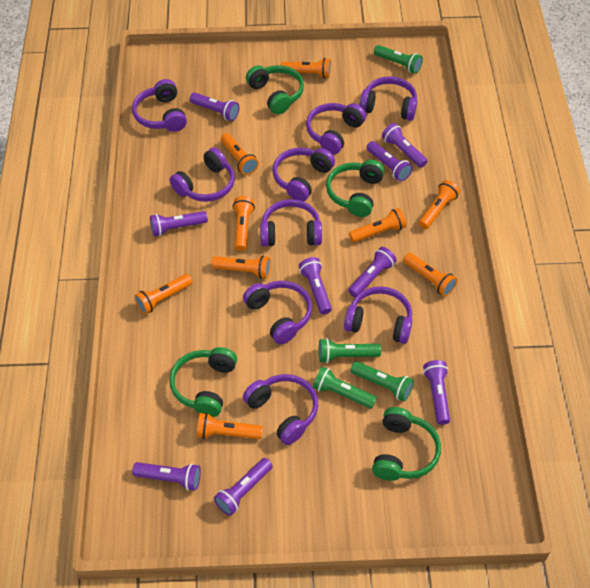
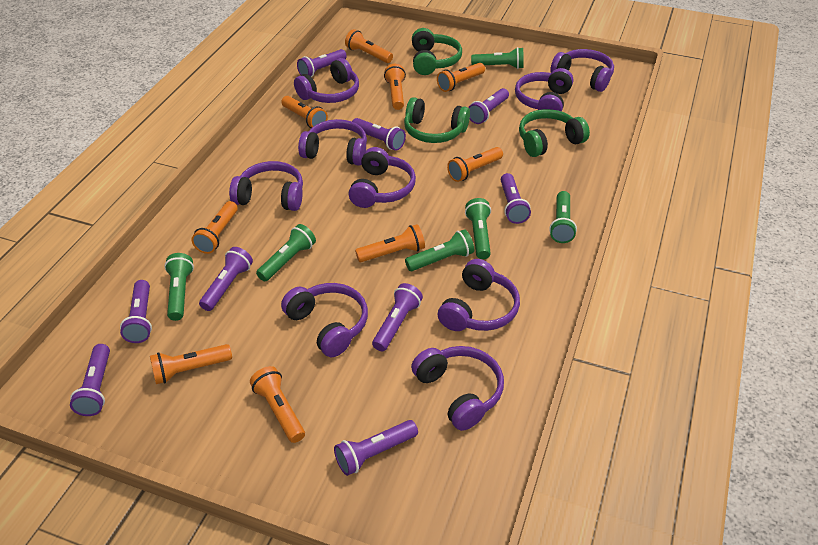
green flashlight: 4 -> 6
green headphones: 4 -> 3

